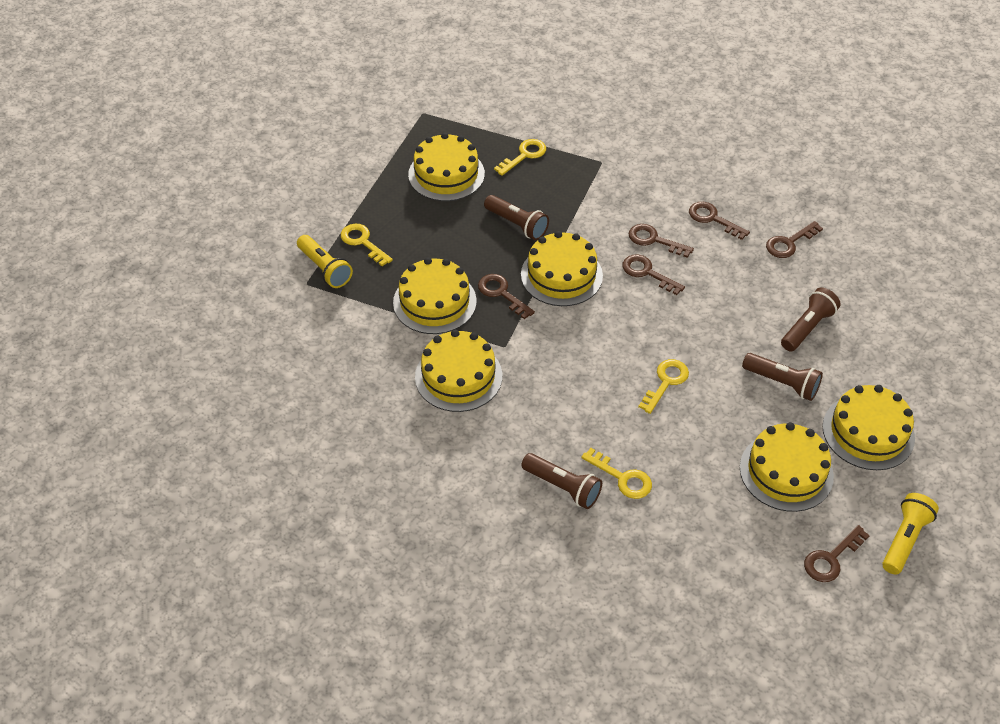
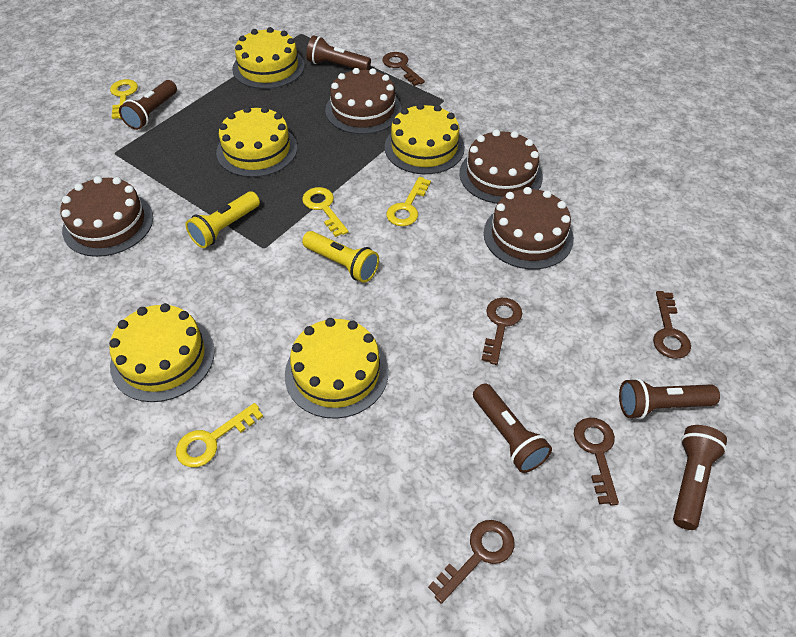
brown cake: 0 -> 4
brown flashlight: 4 -> 5
brown key: 6 -> 5
yellow cake: 6 -> 5

